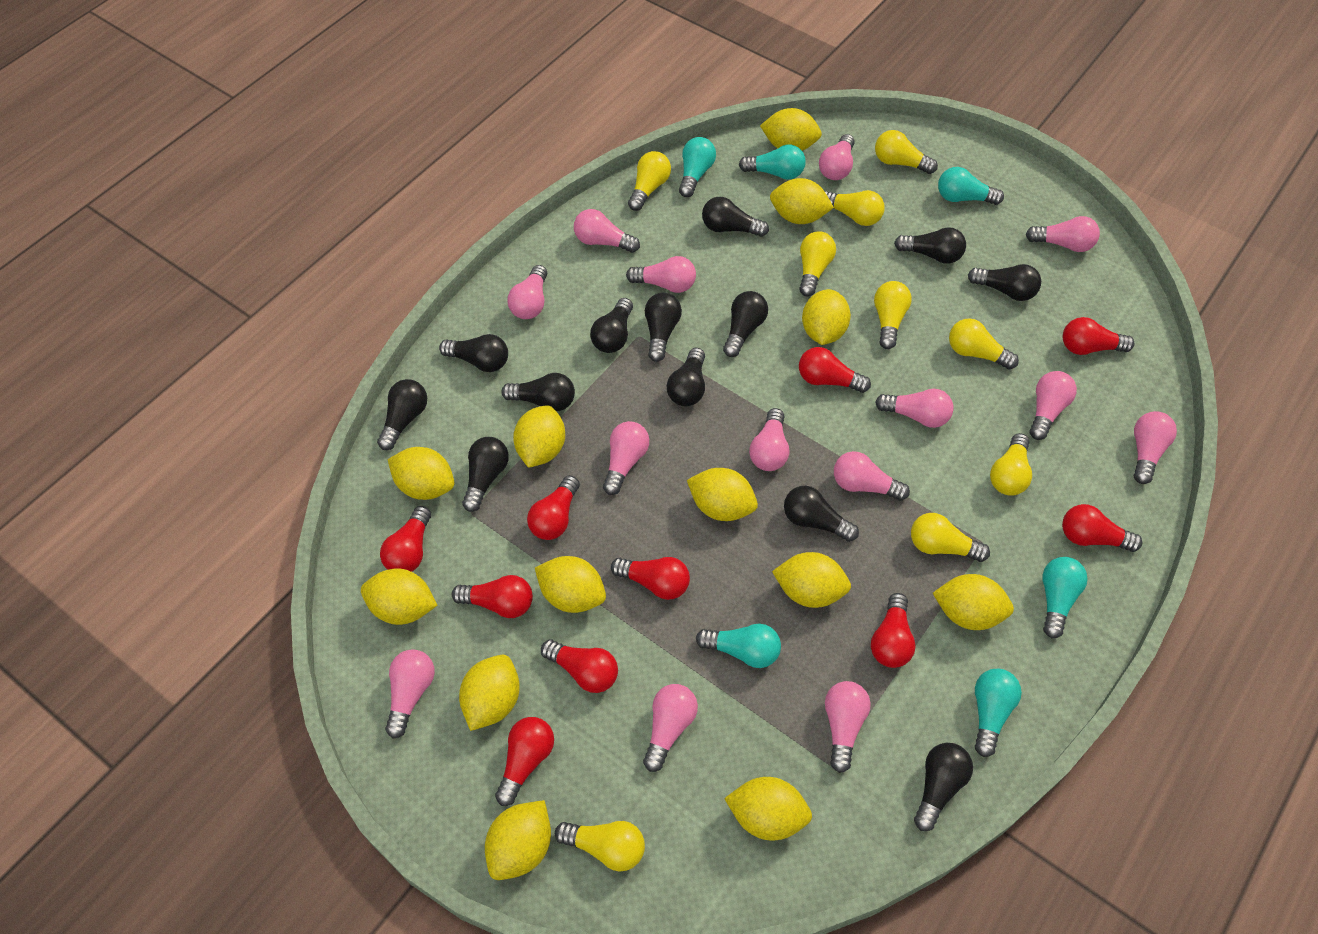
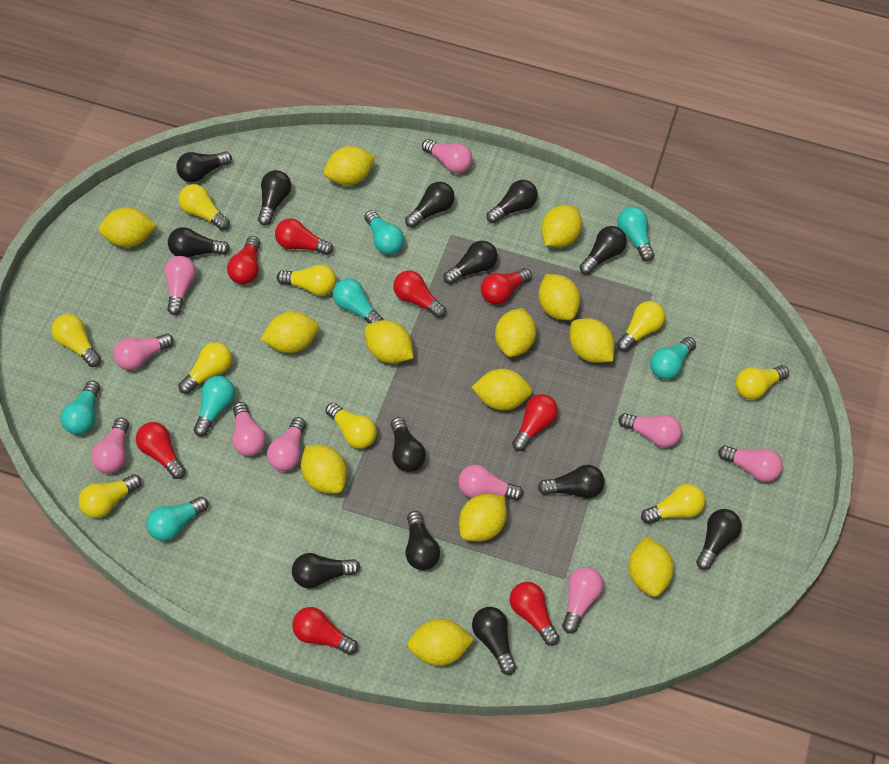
pink light bulb: 14 -> 10
red light bulb: 10 -> 8
turquoise light bulb: 6 -> 7

